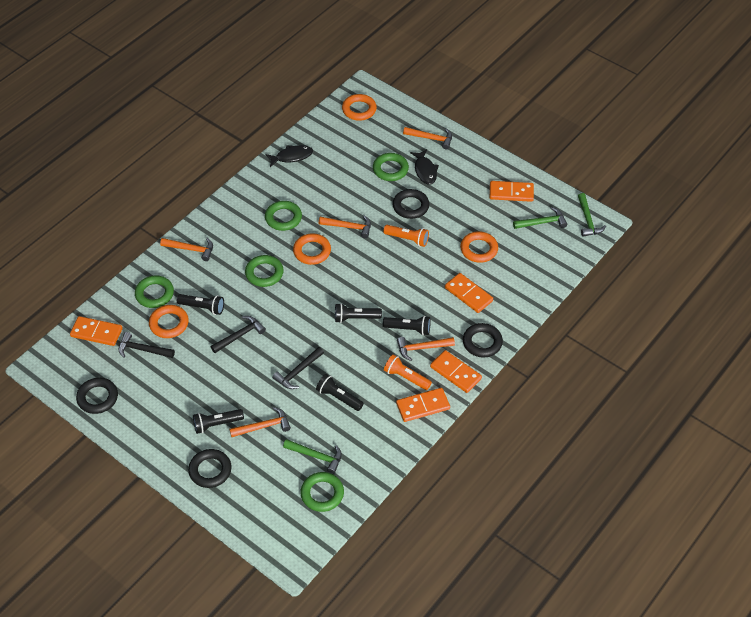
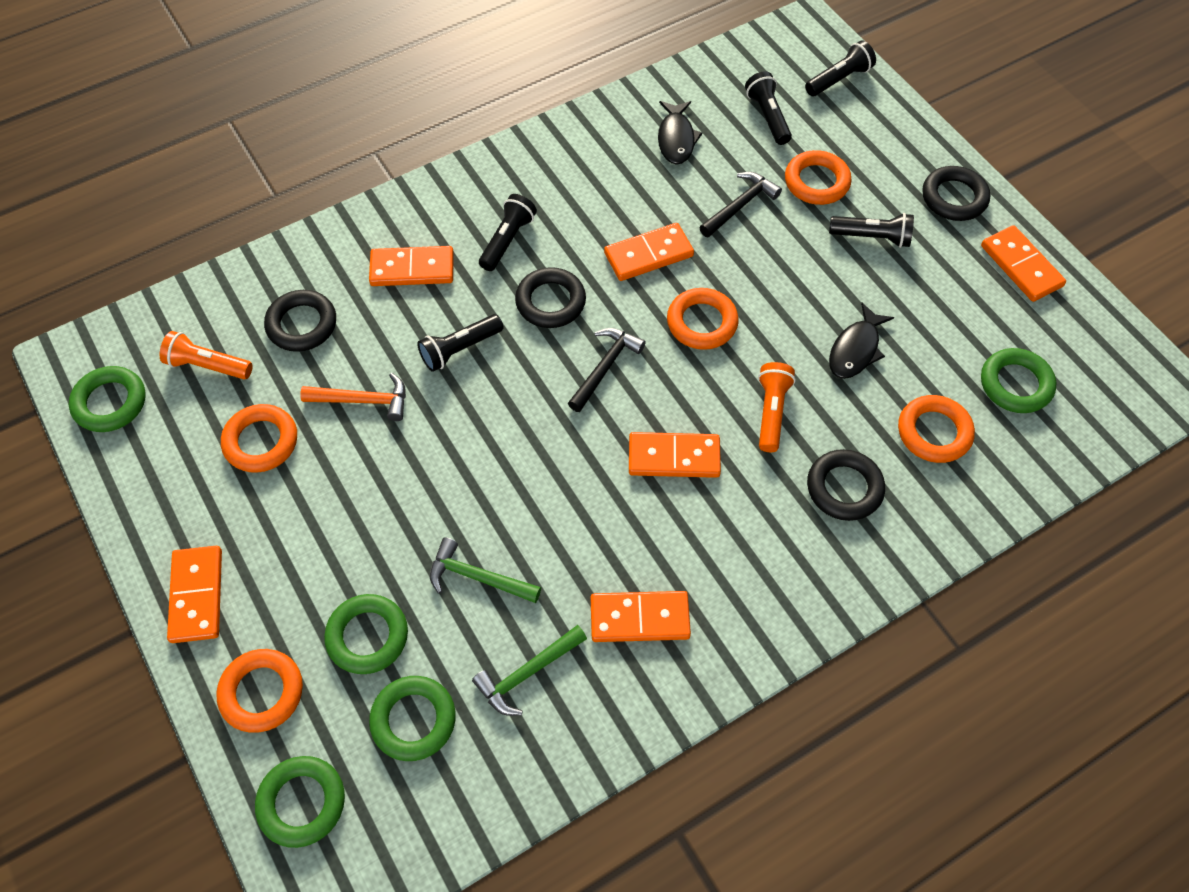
black hammer: 3 -> 2
green hammer: 3 -> 2
orange domino: 5 -> 6
orange hammer: 5 -> 1
orange ring: 4 -> 5

